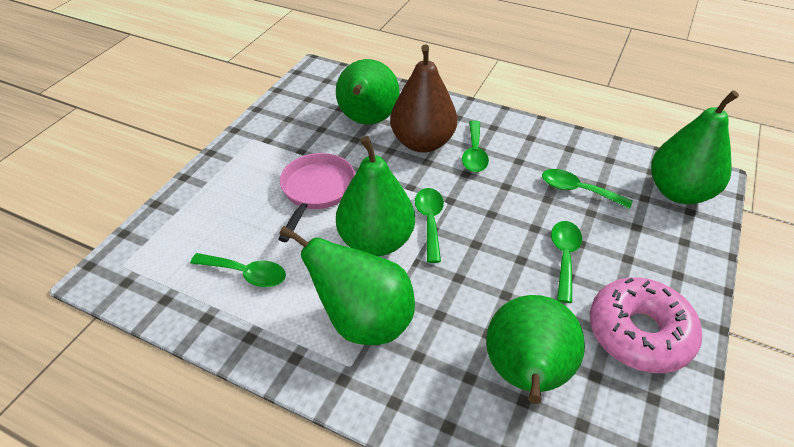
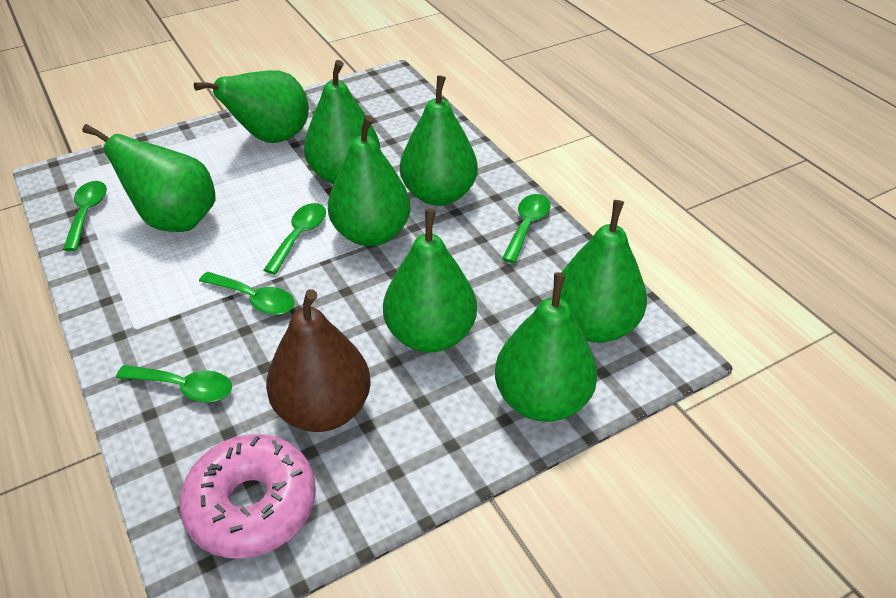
green pear: 5 -> 8
pink pan: 1 -> 0

